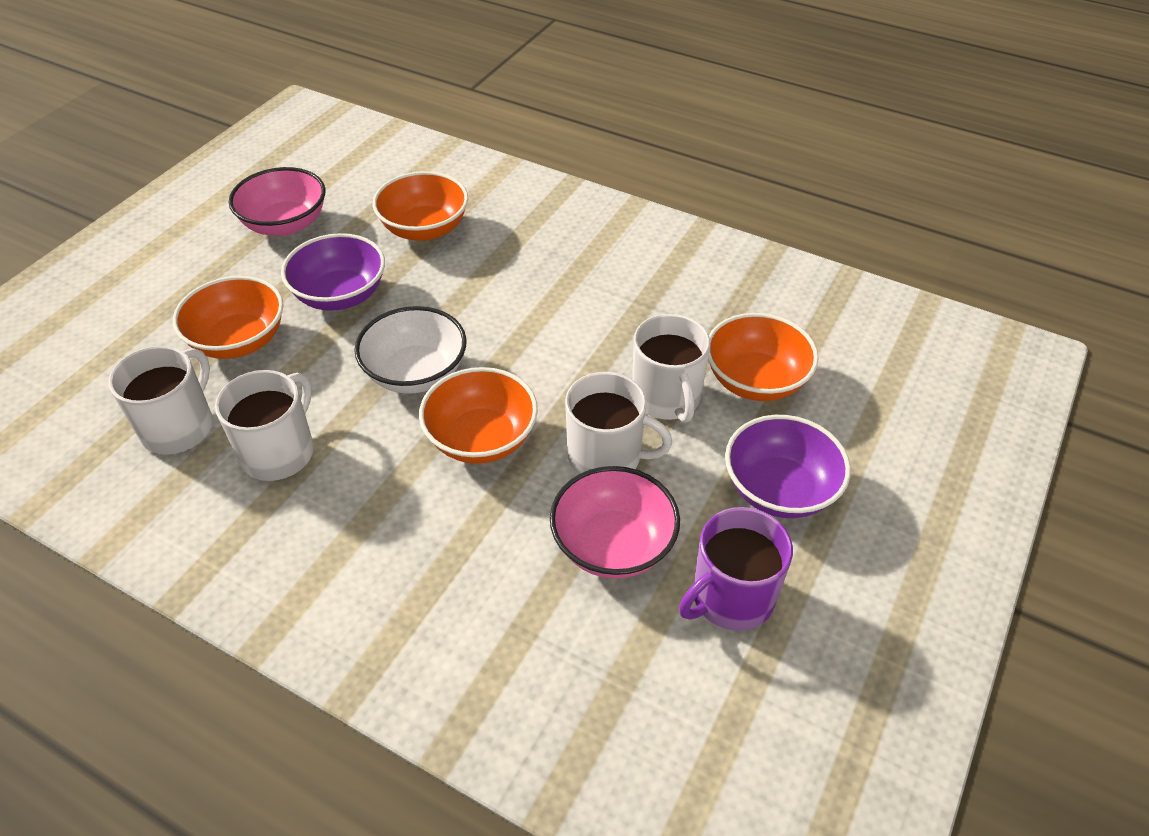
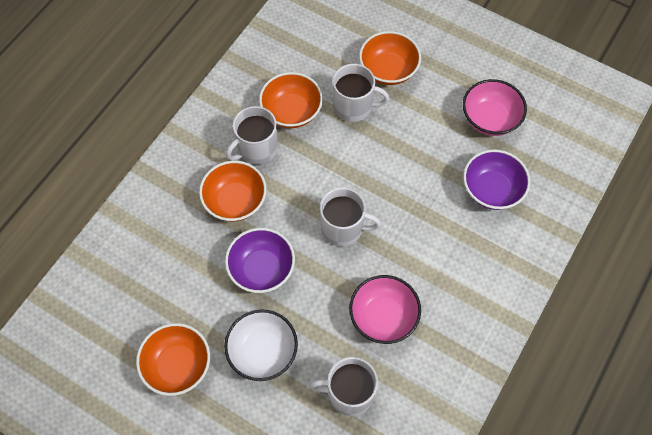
purple mug: 1 -> 0

